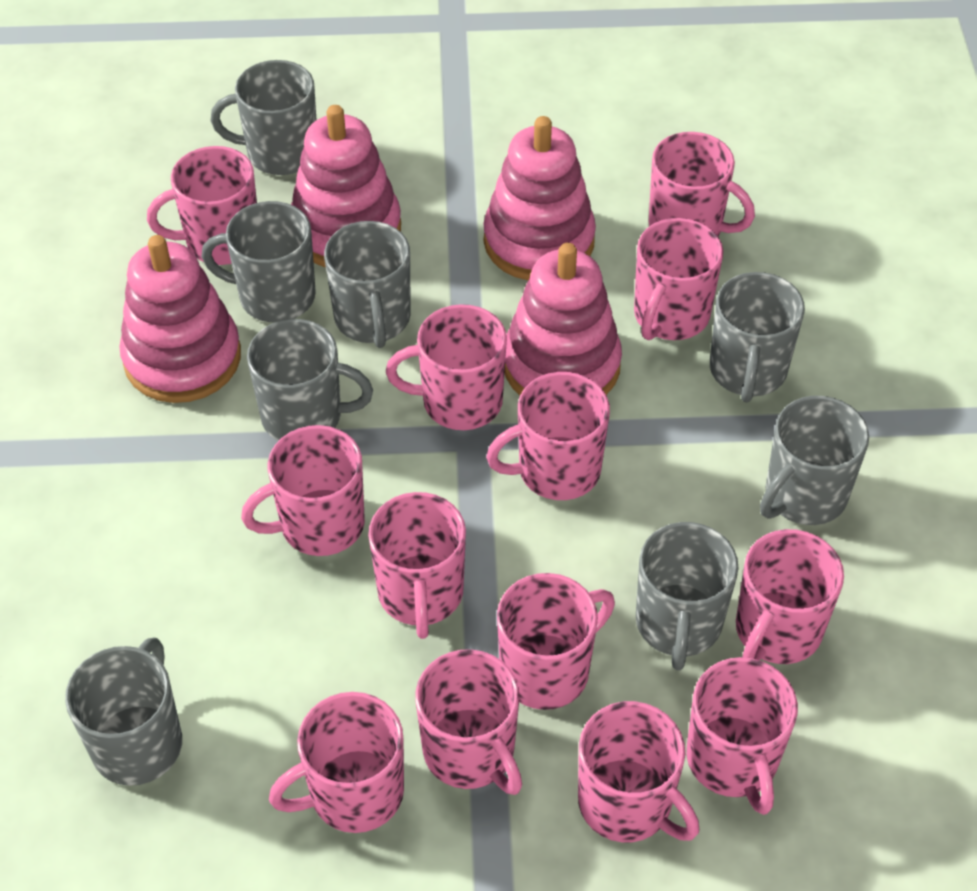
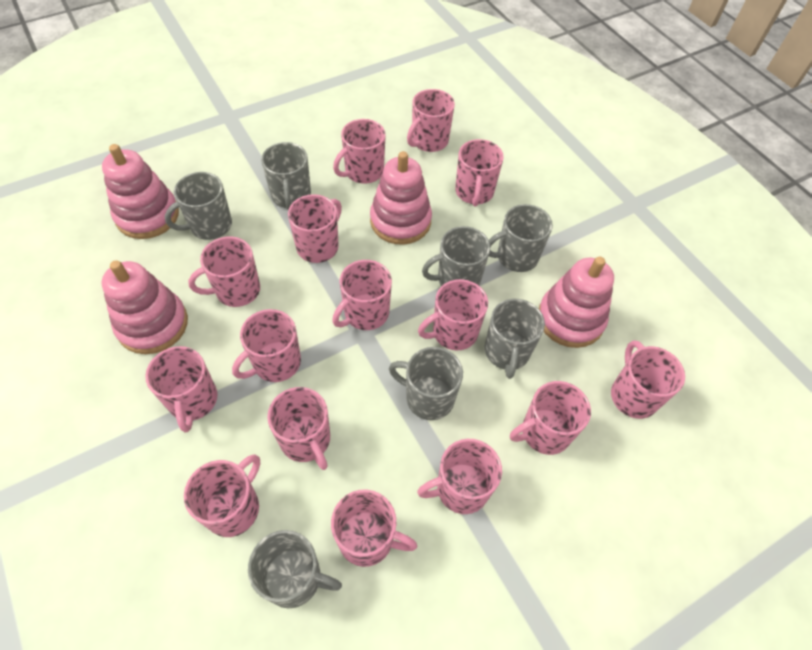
grey mug: 8 -> 7
pink mug: 13 -> 15

